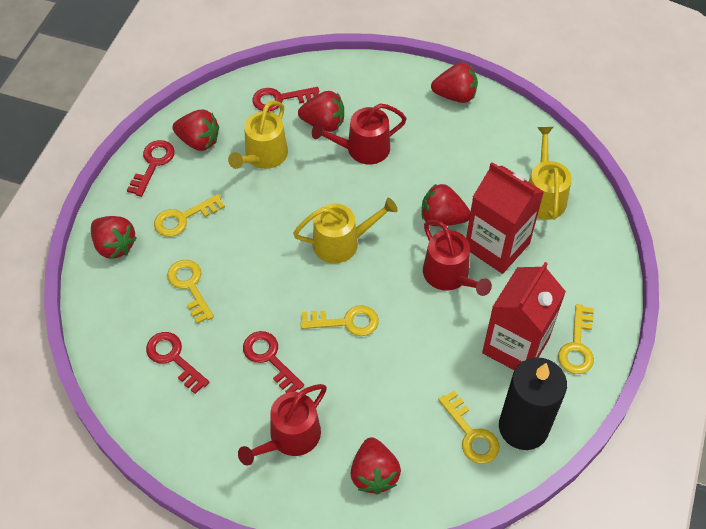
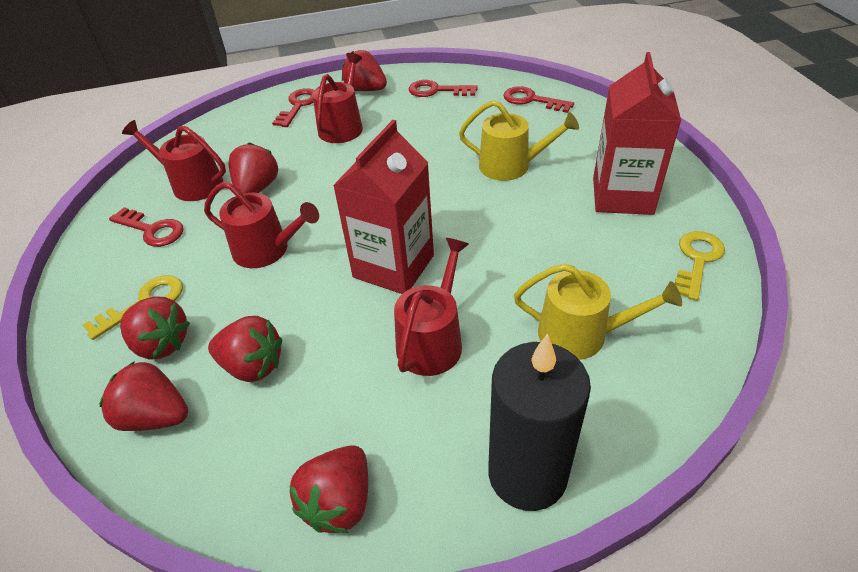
red watering can: 3 -> 4
yellow key: 5 -> 2
yellow watering can: 3 -> 2

